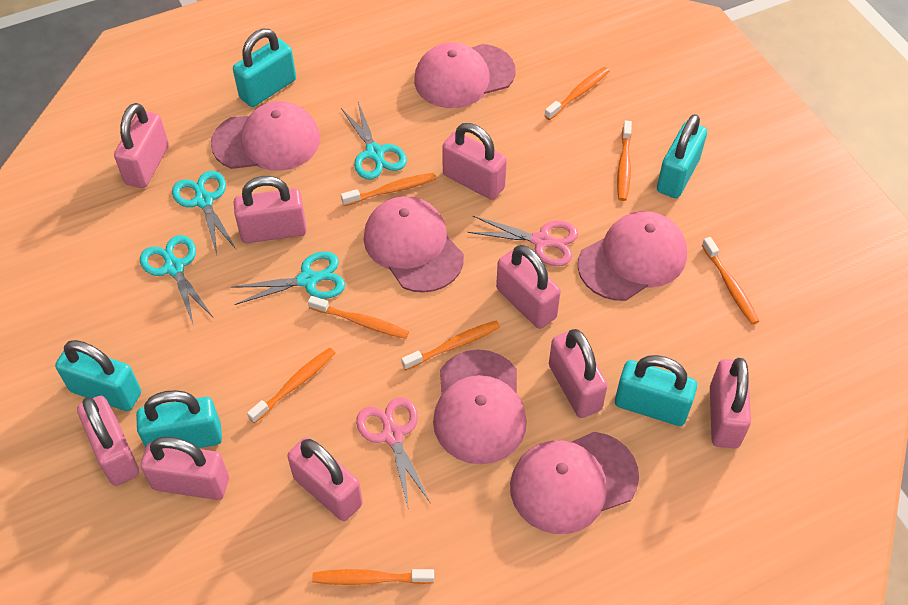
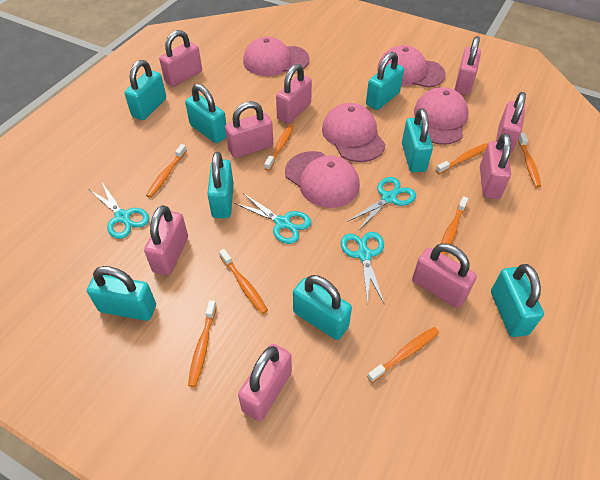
pink cap: 6 -> 5
pink scissors: 2 -> 0
turquoise padlock: 5 -> 8

